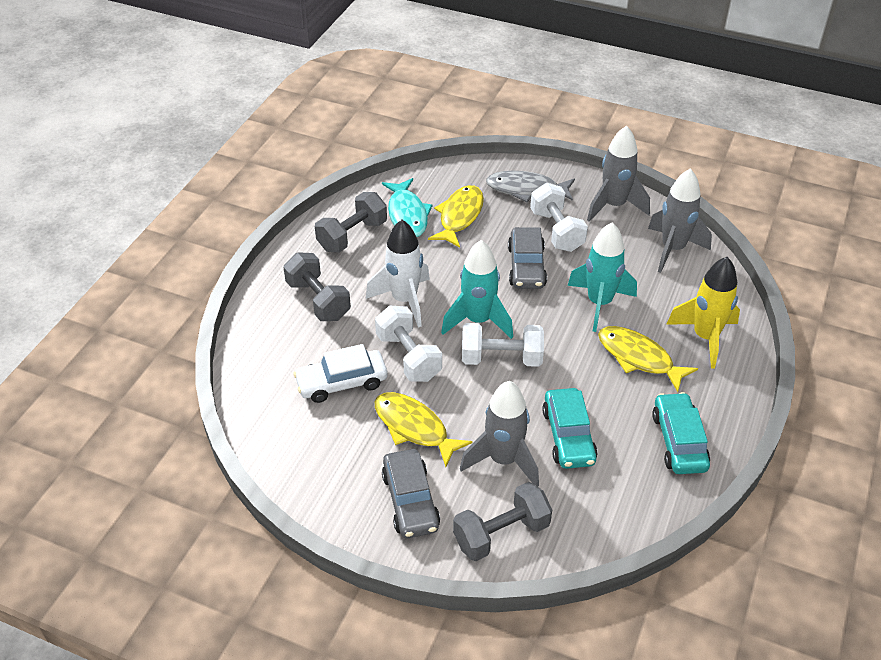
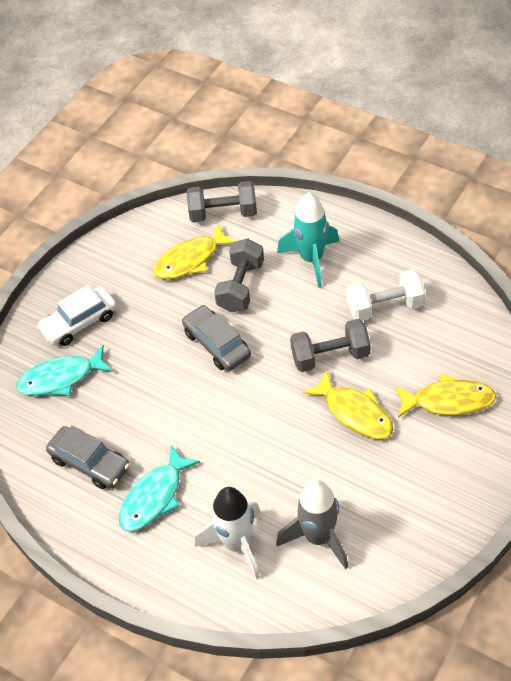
grey fish: 1 -> 0
grey rocket: 3 -> 1
turquoise car: 2 -> 0
turquoise fish: 1 -> 2
turquoise rocket: 2 -> 1
white dumbbell: 3 -> 1
yellow rocket: 1 -> 0

